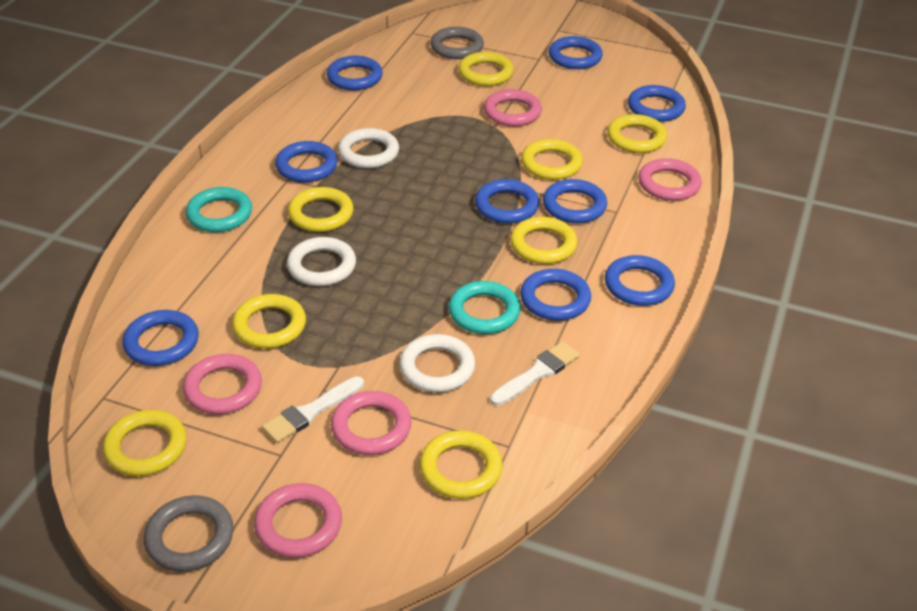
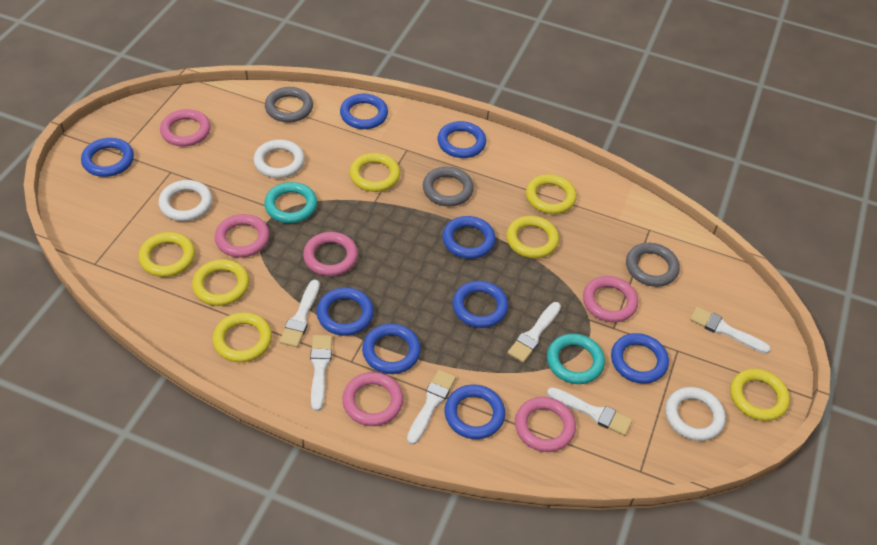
grey ring: 2 -> 3
pink ring: 5 -> 6
white brush: 2 -> 6
yellow ring: 8 -> 7

